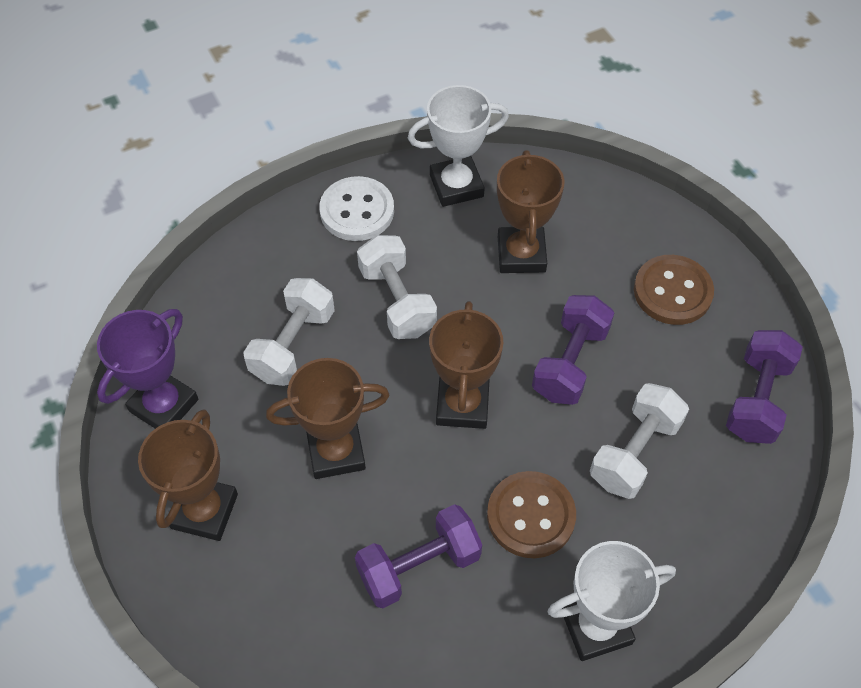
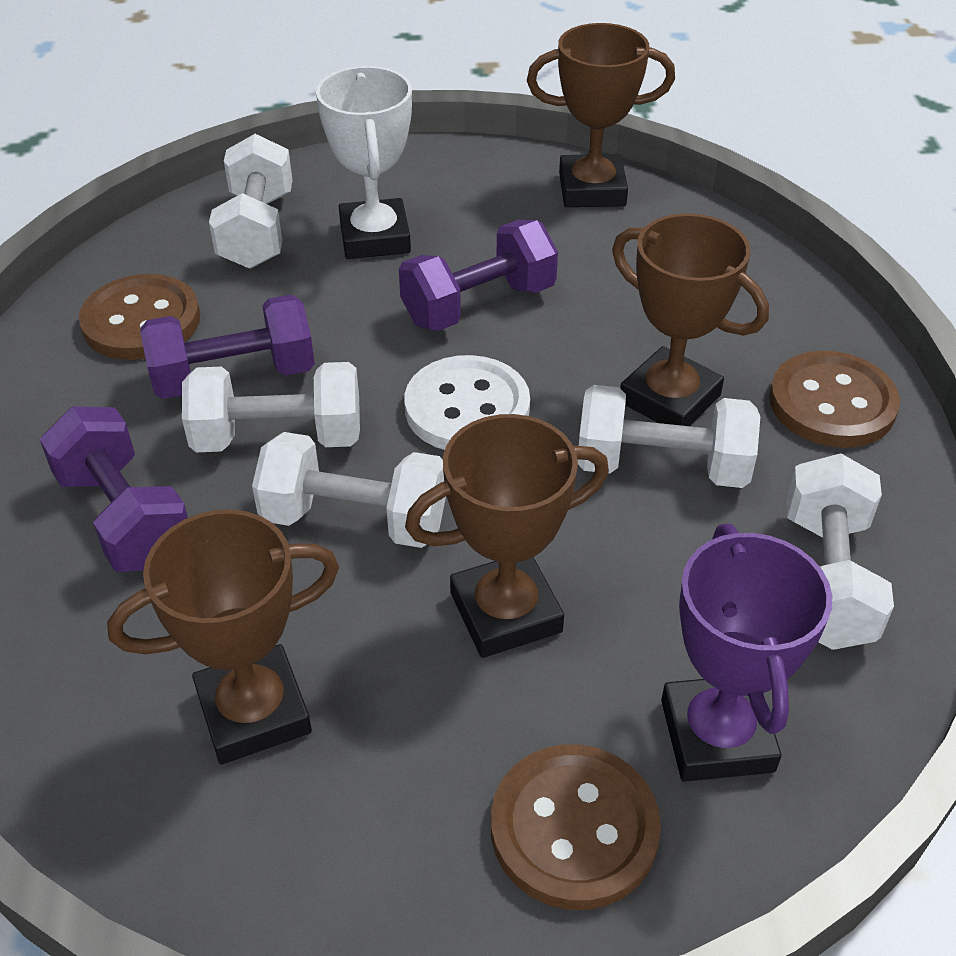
brown button: 2 -> 3
white dumbbell: 3 -> 5
white trophy: 2 -> 1

